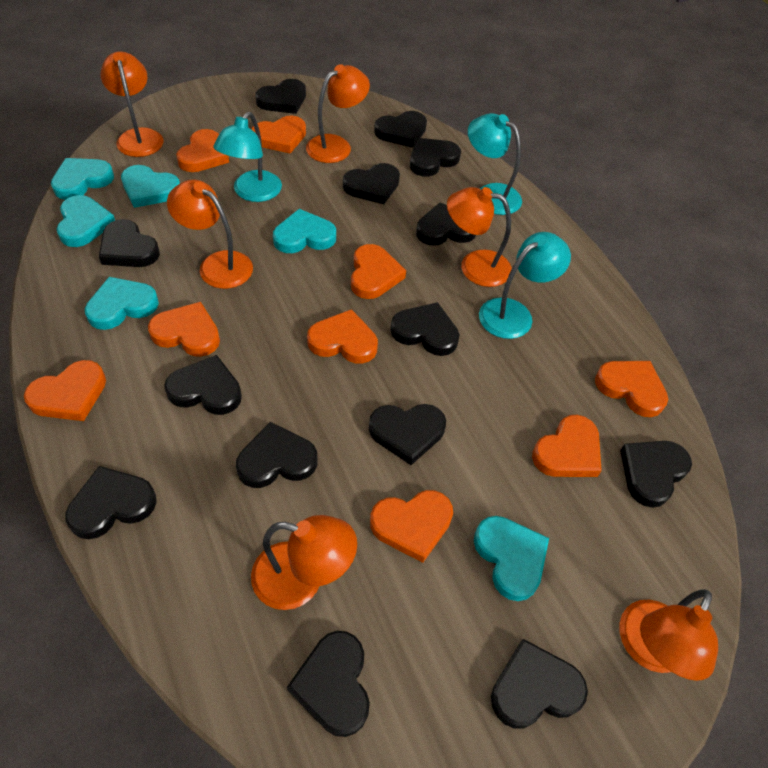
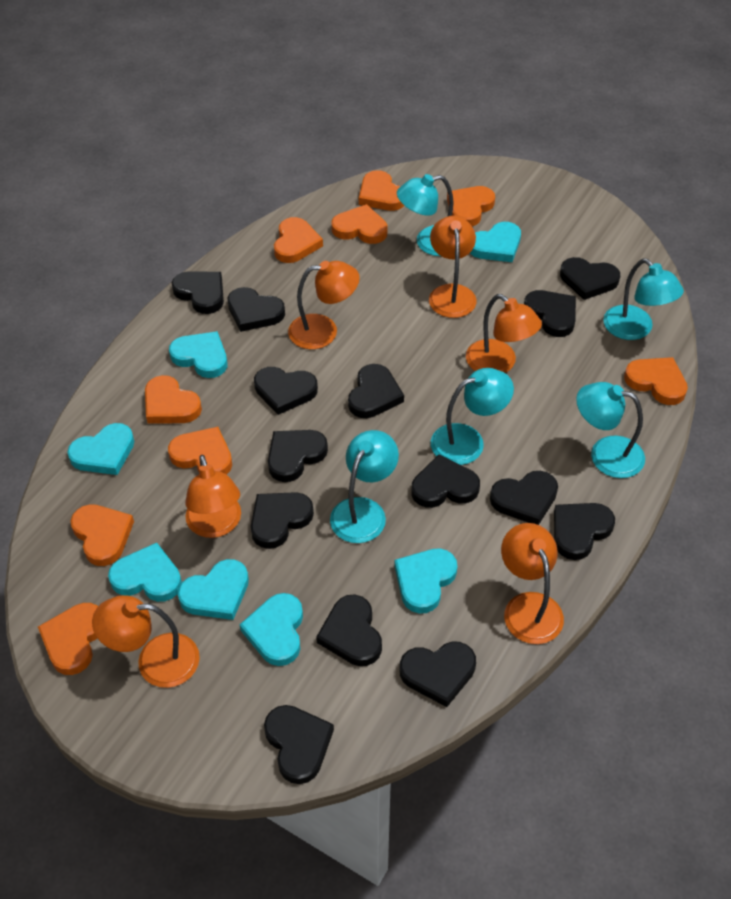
turquoise heart: 6 -> 7
turquoise lamp: 3 -> 5

